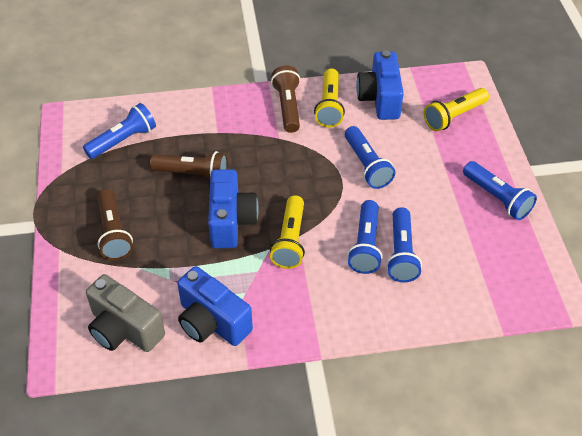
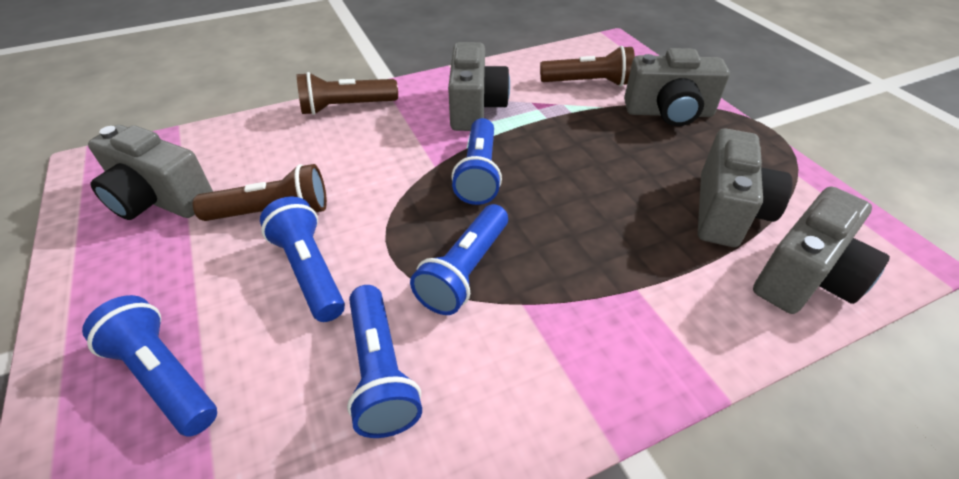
blue camera: 3 -> 0
grey camera: 1 -> 5
yellow flashlight: 3 -> 0

